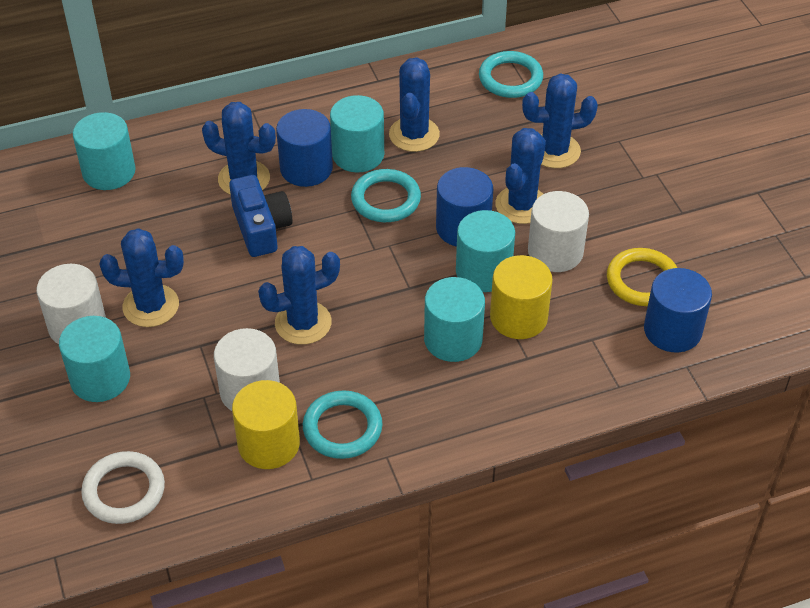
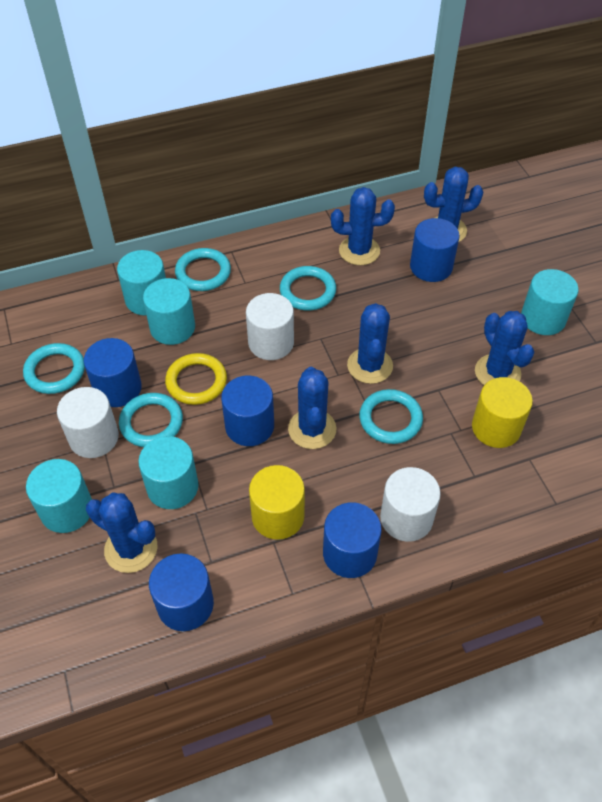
blue camera: 1 -> 0
blue cylinder: 3 -> 5
turquoise ring: 3 -> 5
white ring: 1 -> 0

